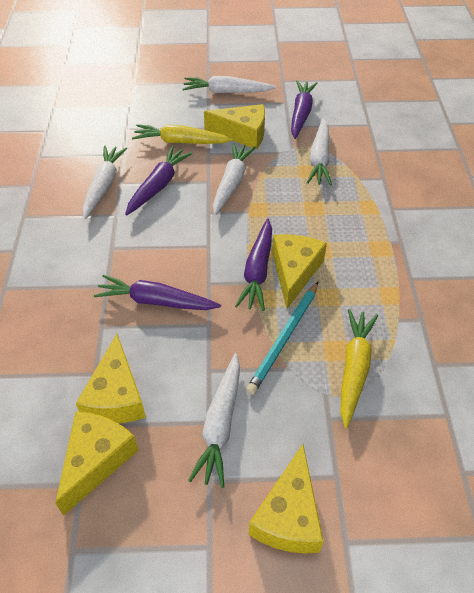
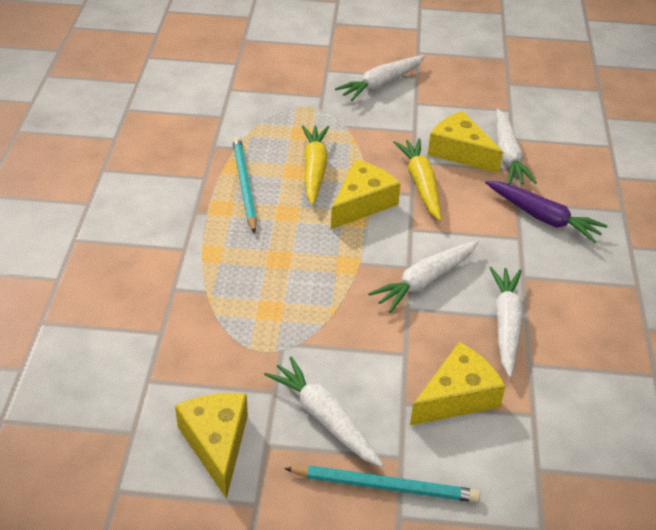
purple carrot: 4 -> 1
turquoise pencil: 1 -> 2
yellow cheese: 5 -> 4

